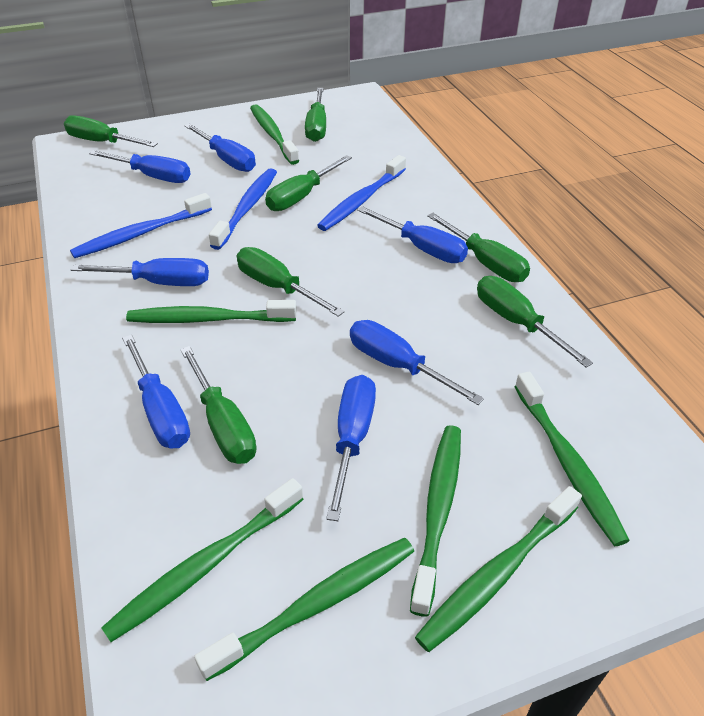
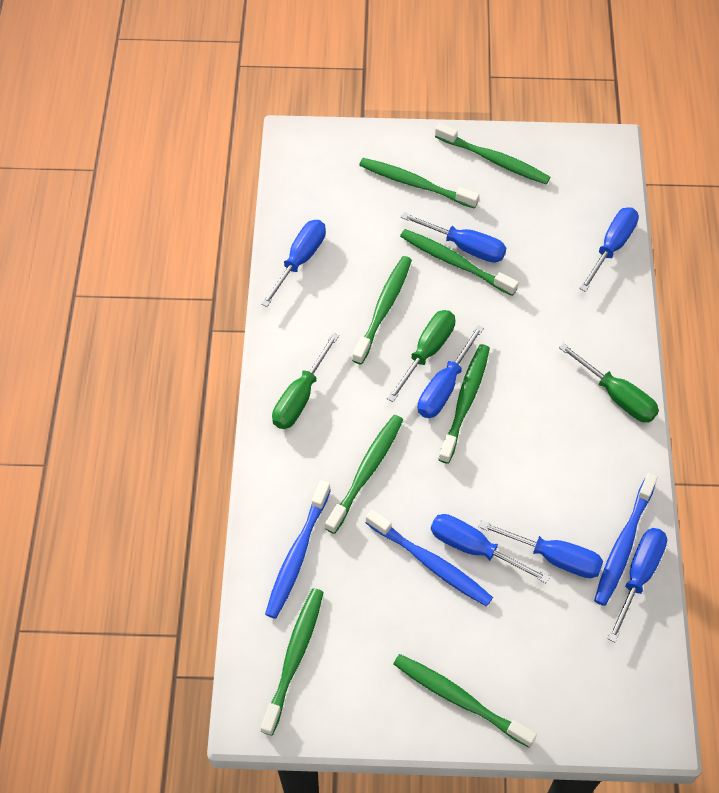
green screwdriver: 7 -> 3
green toothbrush: 7 -> 8

